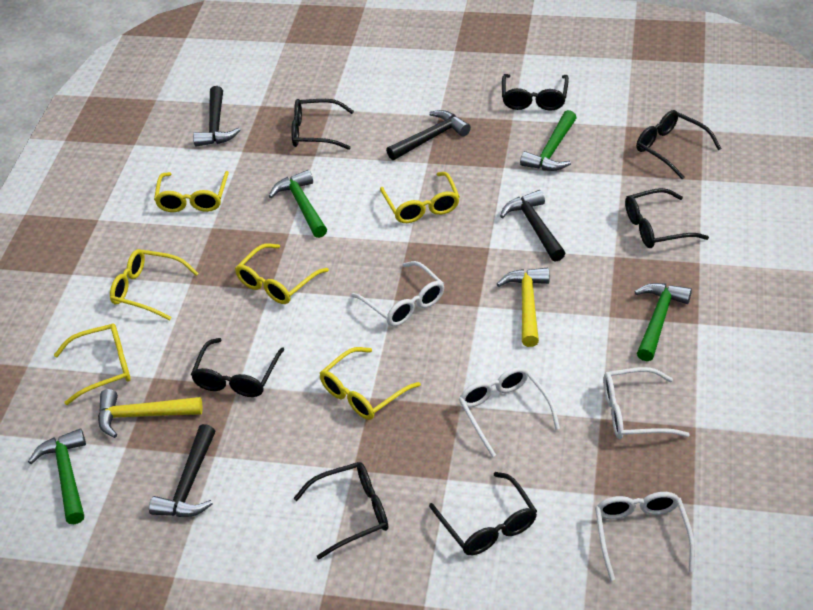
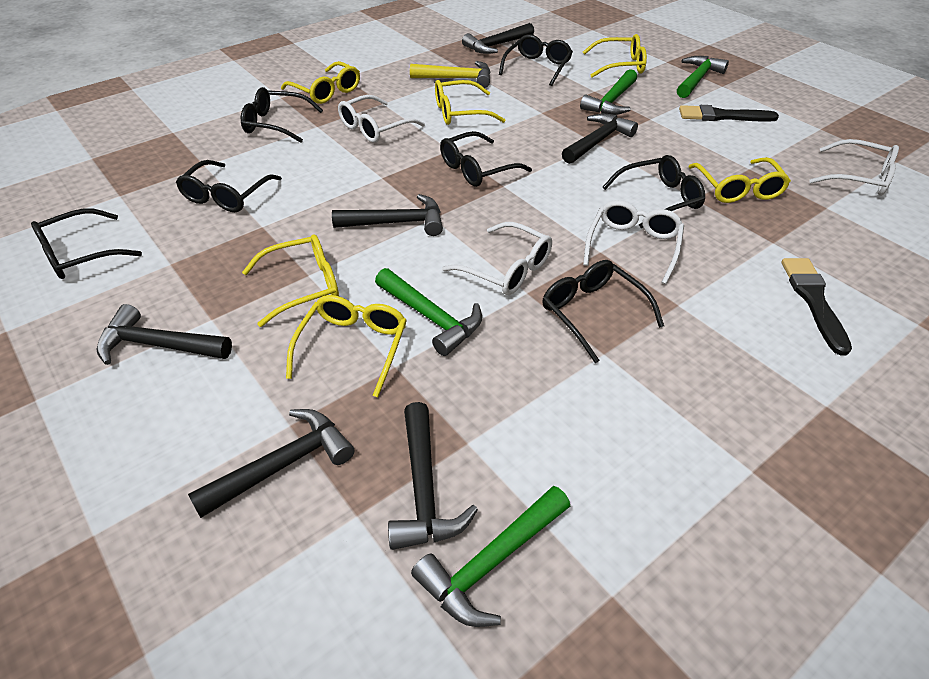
black brush: 0 -> 2
black hammer: 4 -> 6
yellow hammer: 2 -> 1

